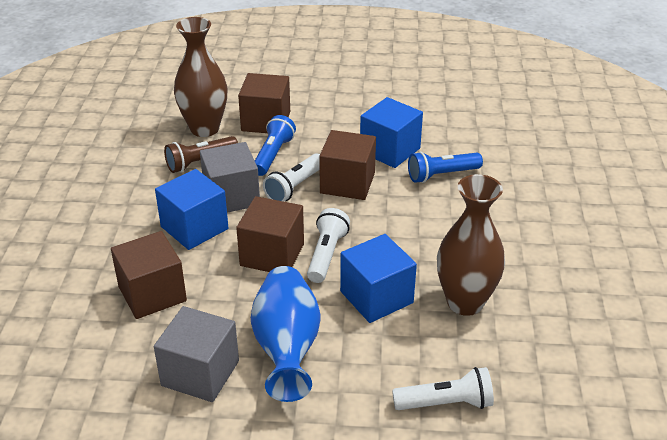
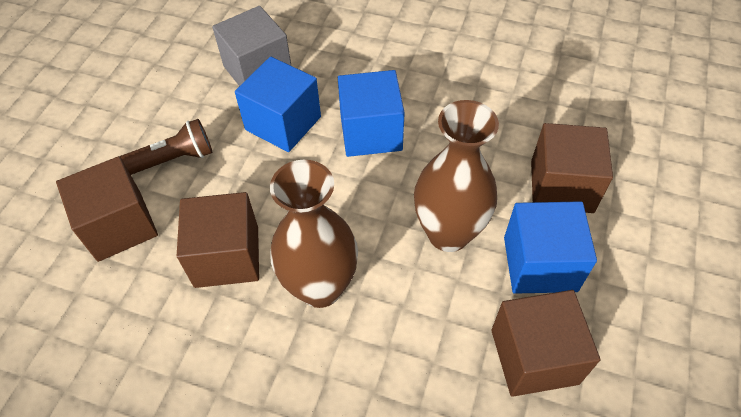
blue flashlight: 2 -> 0
blue vase: 1 -> 0
grey cube: 2 -> 1
white flashlight: 3 -> 0

